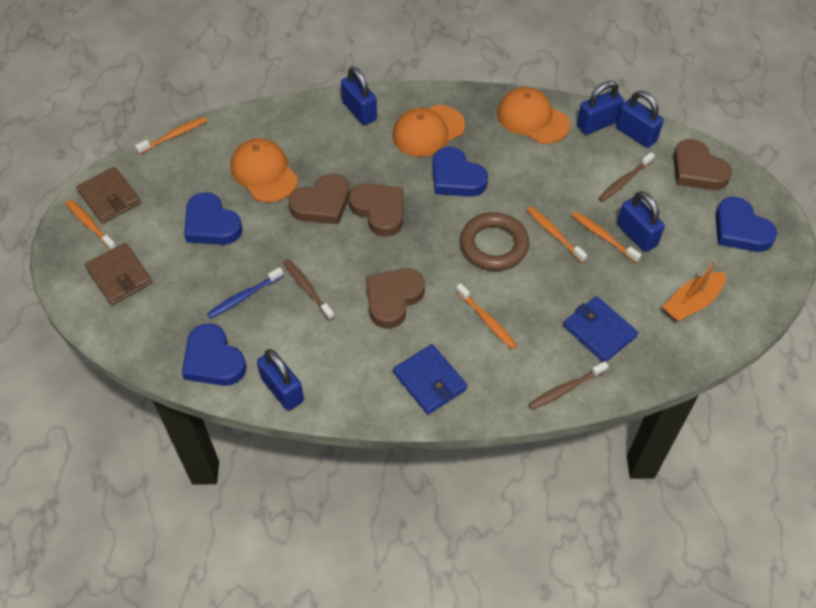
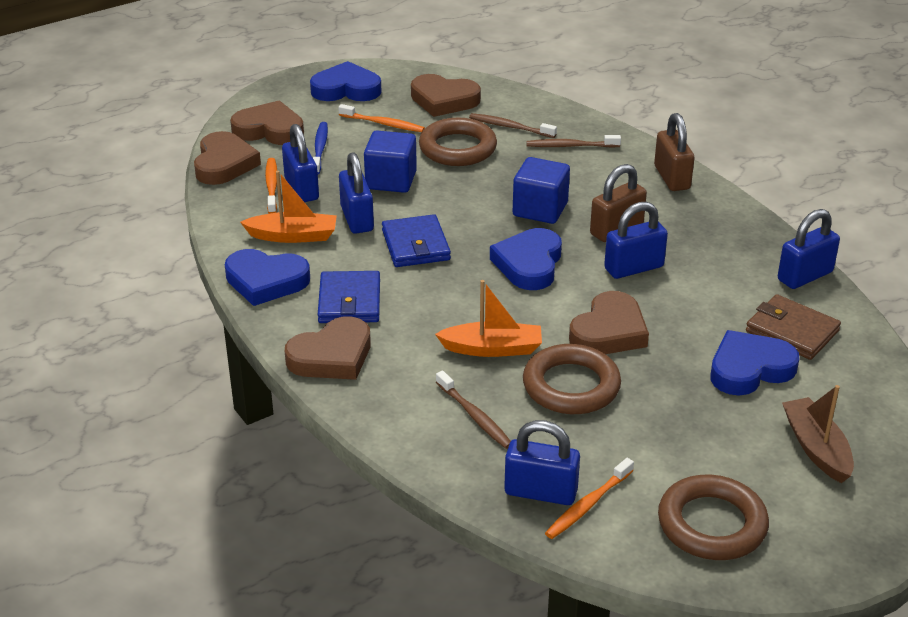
blue cube: 0 -> 2
brown boat: 0 -> 1
brown heart: 4 -> 5
brown padlock: 0 -> 2
brown ring: 1 -> 3
brown wallet: 2 -> 1
orange boat: 1 -> 2
orange cap: 3 -> 0
orange toothbrush: 5 -> 3

